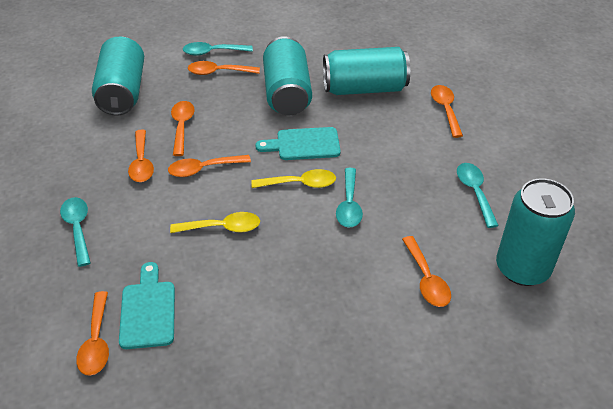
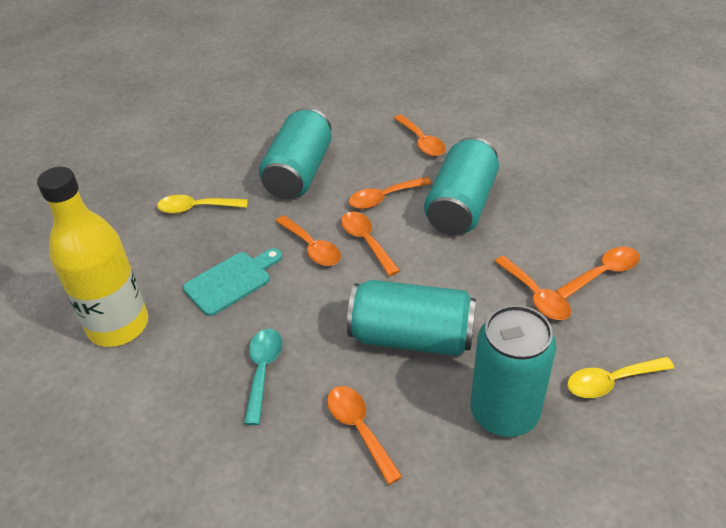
turquoise cutting board: 2 -> 1
turquoise spoon: 4 -> 1
yellow bottle: 0 -> 1

